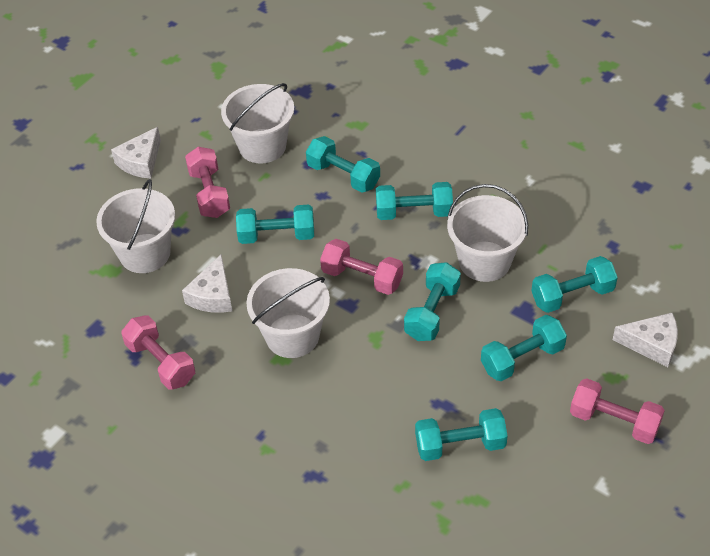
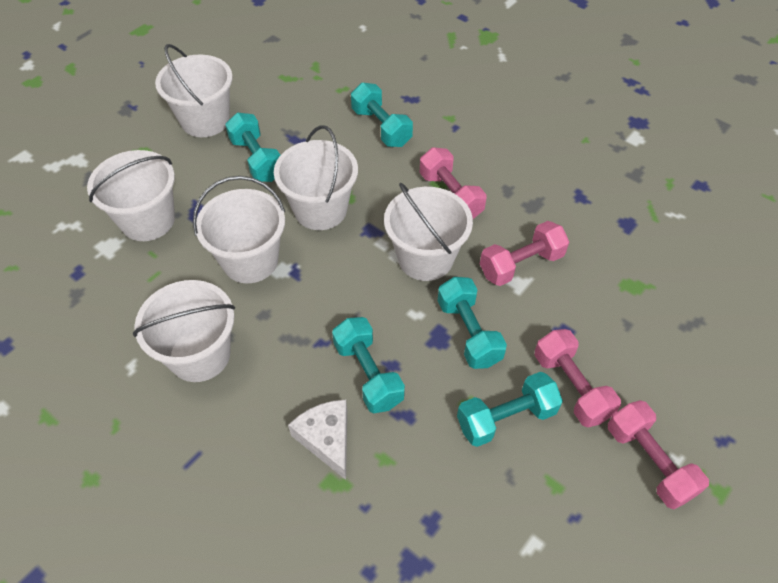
turquoise dumbbell: 7 -> 5
white bucket: 4 -> 6
white cheese: 3 -> 1

